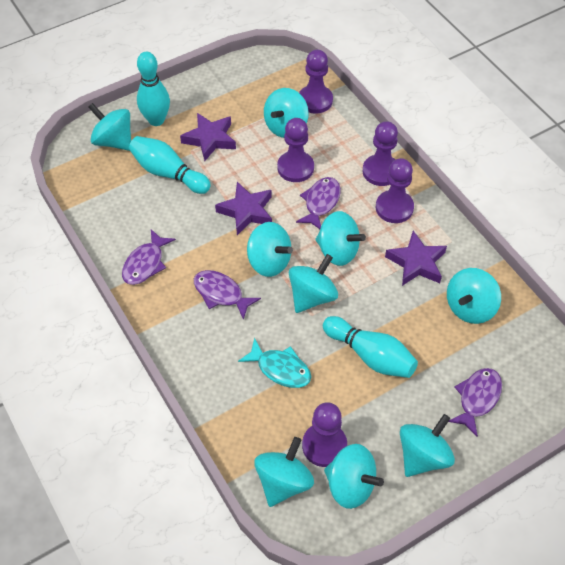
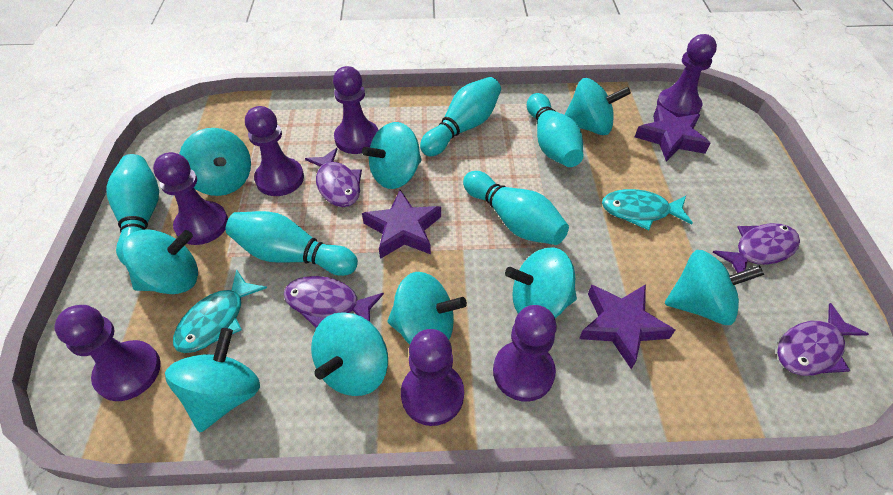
purple pawn: 5 -> 7
turquoise bowling pin: 3 -> 5
turquoise fish: 1 -> 2

